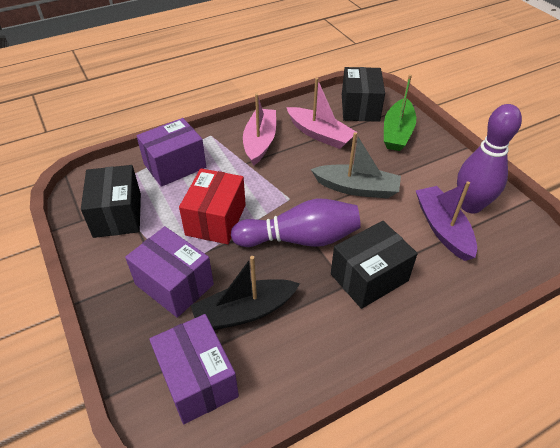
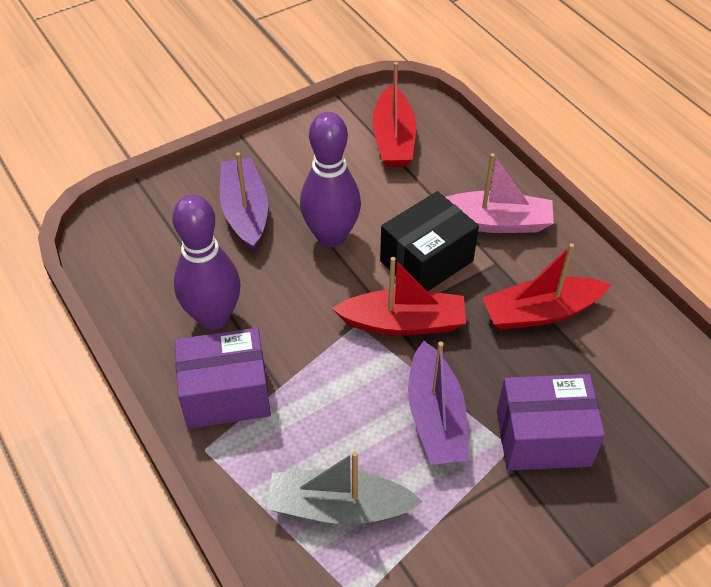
black boat: 1 -> 0
black box: 3 -> 1
green boat: 1 -> 0
pink boat: 2 -> 1
purple boat: 1 -> 2
purple box: 3 -> 2
red boat: 0 -> 3
red box: 1 -> 0

